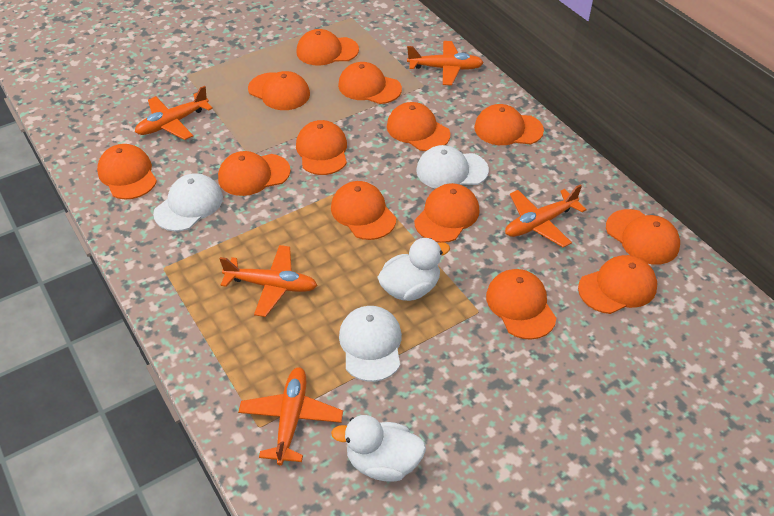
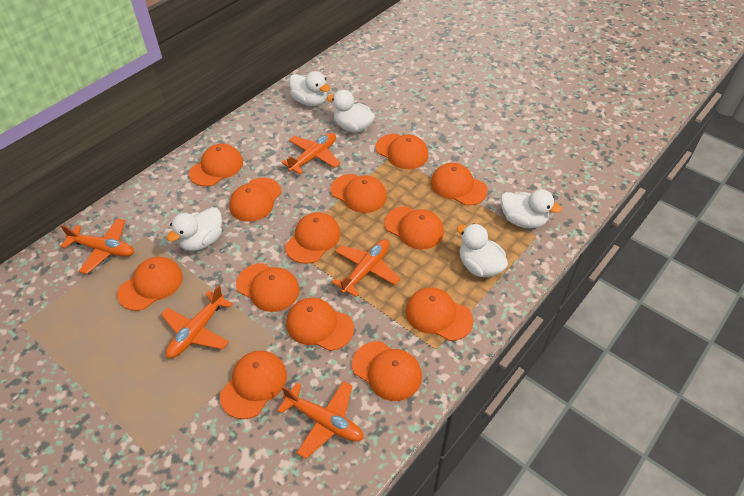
white cap: 3 -> 0
white duck: 2 -> 5

